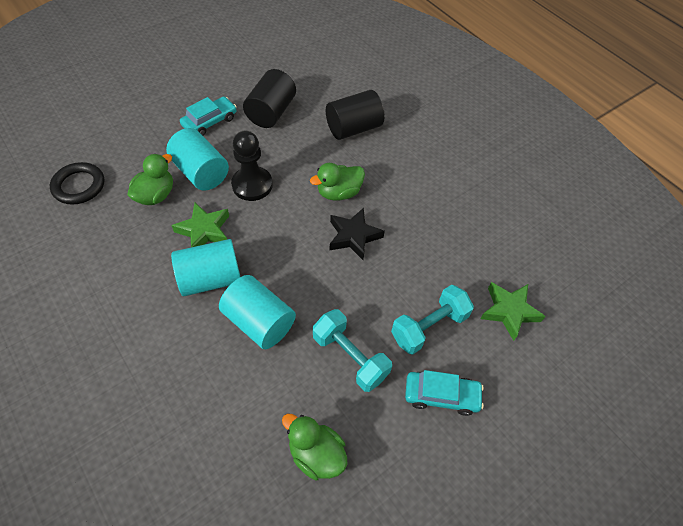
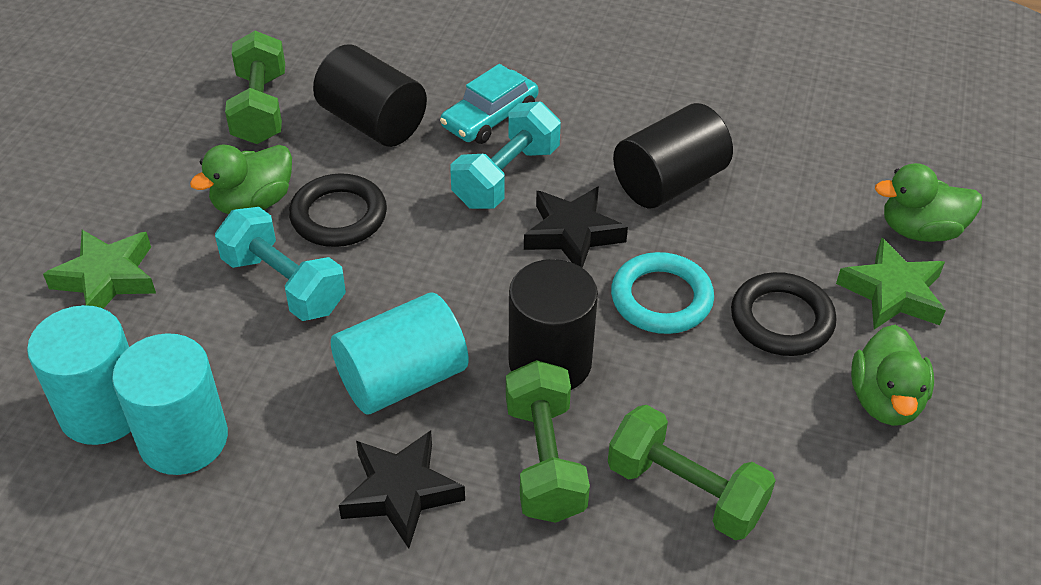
black cylinder: 2 -> 3
black pawn: 1 -> 0
black ring: 1 -> 2
black star: 1 -> 2
green dumbbell: 0 -> 3
turquoise car: 2 -> 1
turquoise ring: 0 -> 1

